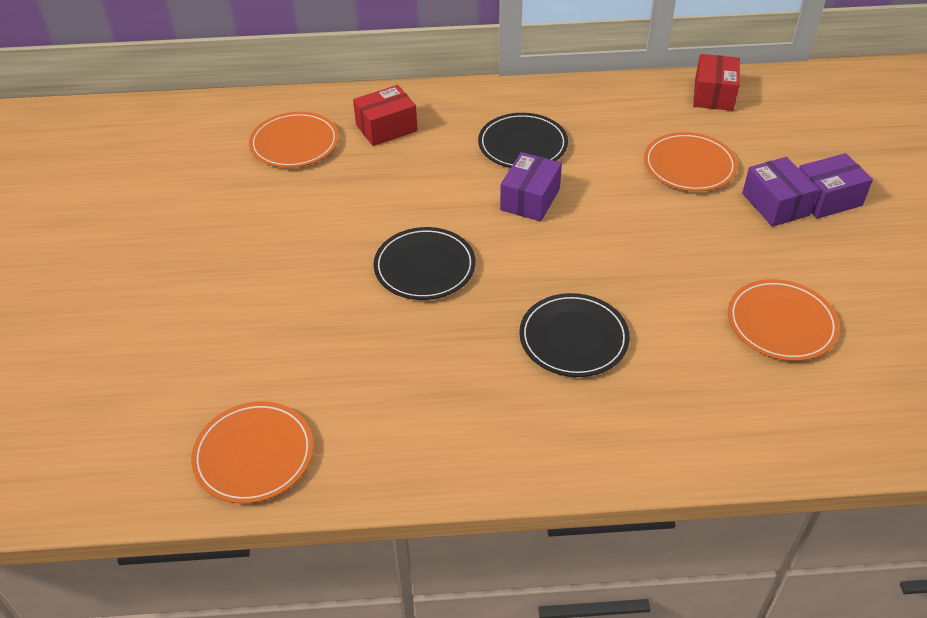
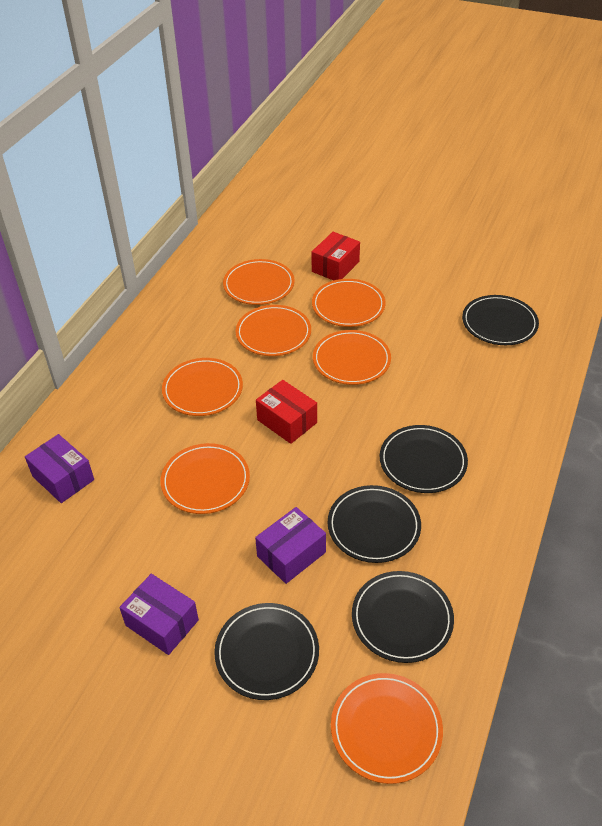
black plate: 3 -> 5
orange plate: 4 -> 7

